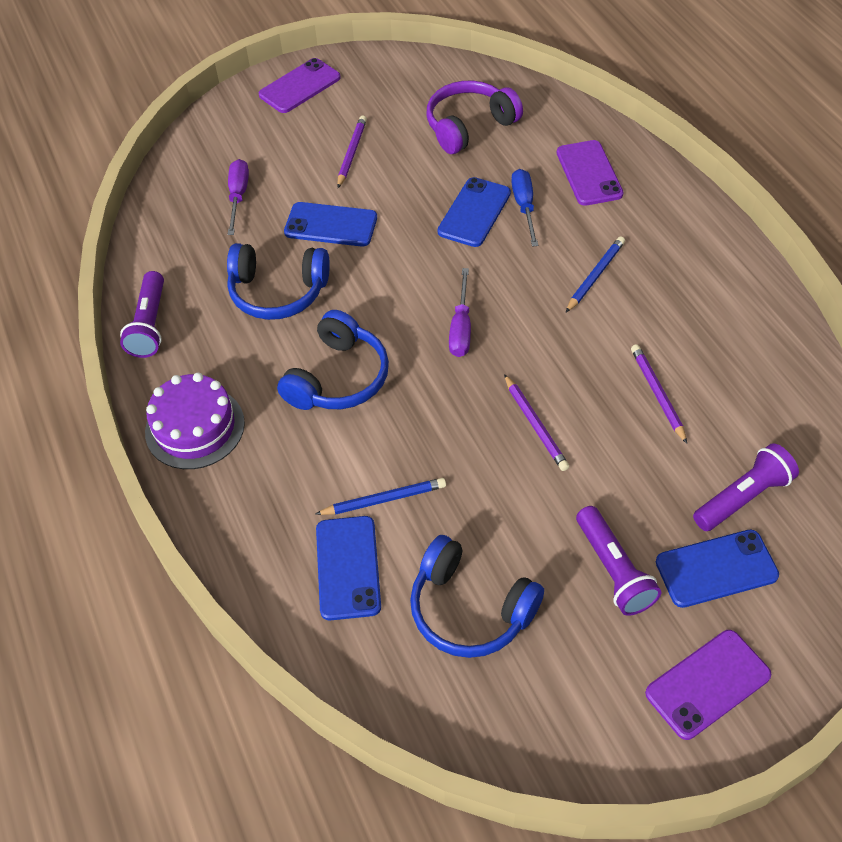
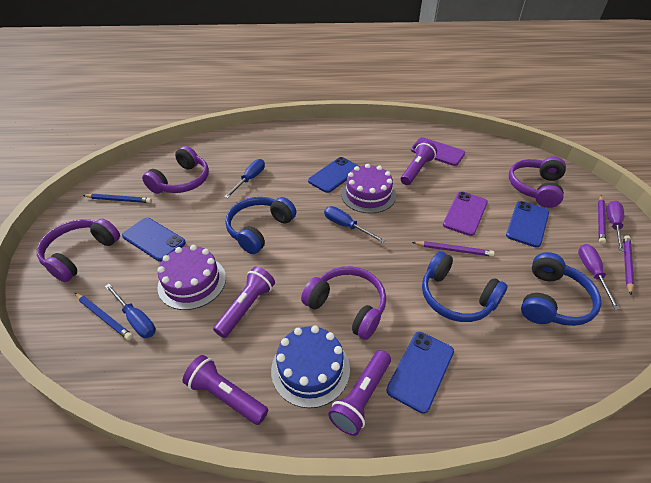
blue cake: 0 -> 1
blue screwdriver: 1 -> 3
purple cake: 1 -> 2
purple flashlight: 3 -> 4
purple headphones: 1 -> 4
purple phone: 3 -> 2

